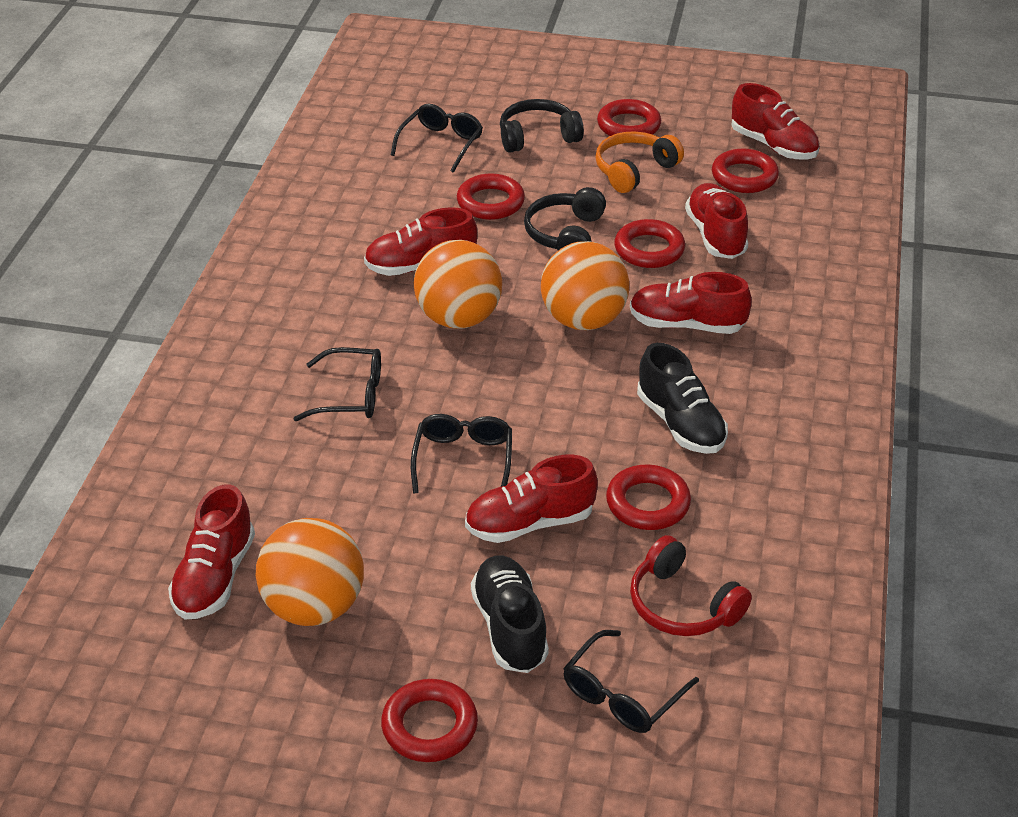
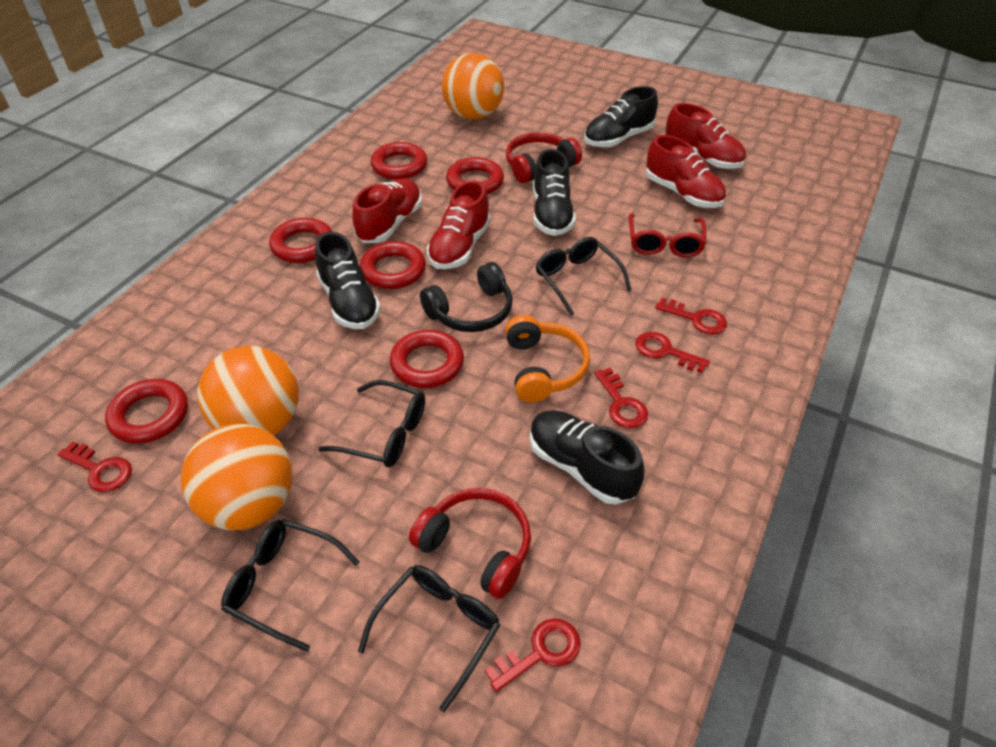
black headphones: 2 -> 1
black shoe: 2 -> 4
red glasses: 0 -> 1
red headphones: 1 -> 2
red key: 0 -> 5
red shoe: 6 -> 4

